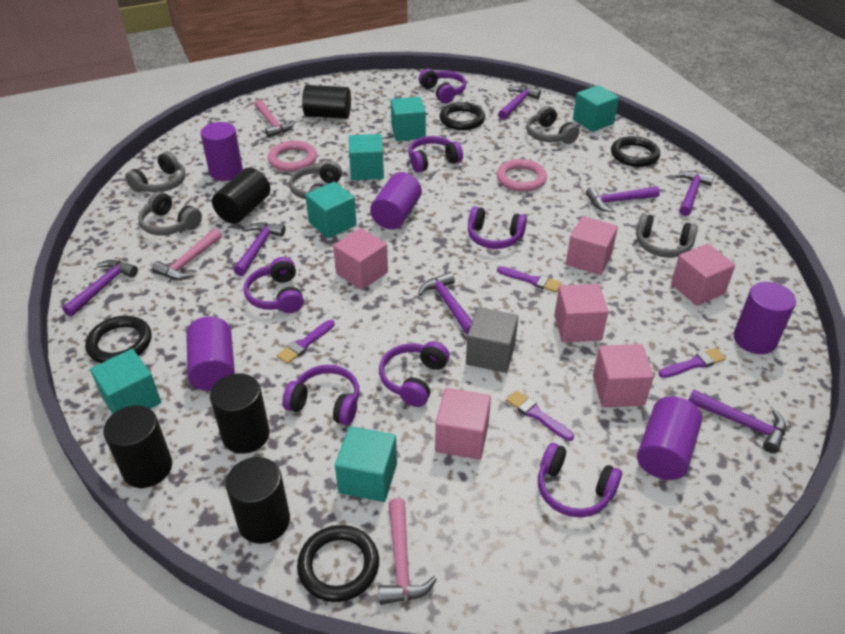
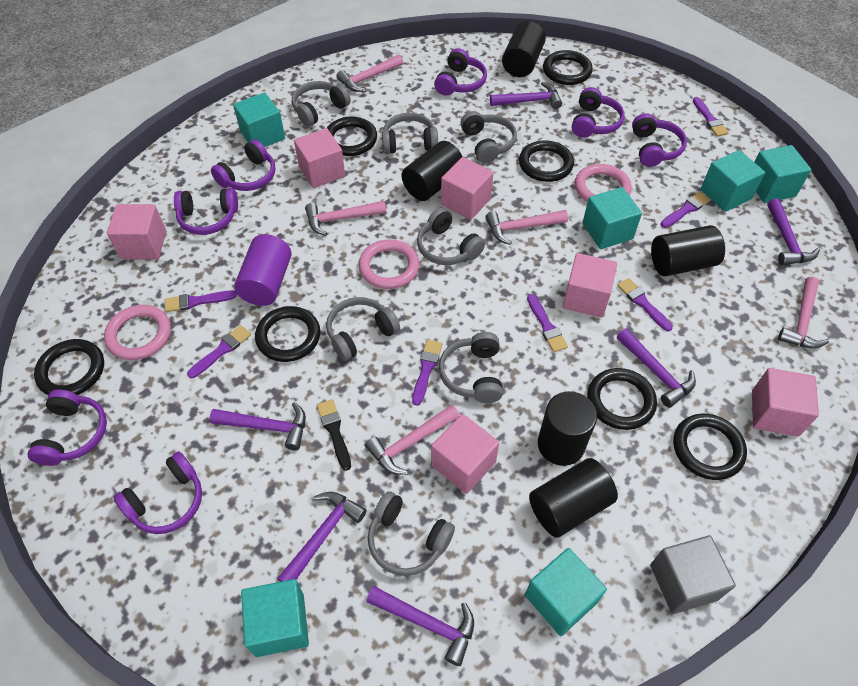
black brush: 0 -> 1
black ring: 4 -> 7
grey headphones: 5 -> 7
pink hammer: 3 -> 5
pink ring: 2 -> 3
purple brush: 4 -> 7
purple cylinder: 5 -> 1
purple hammer: 7 -> 6

